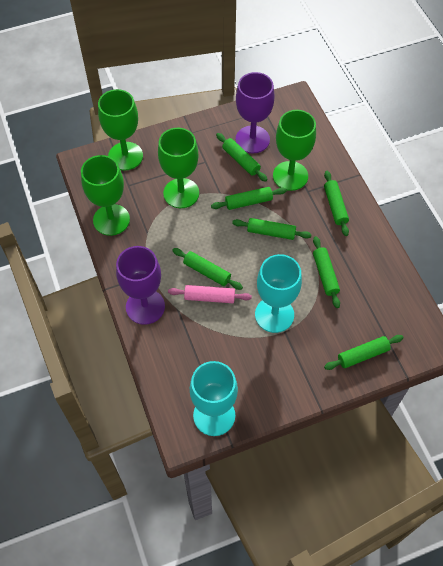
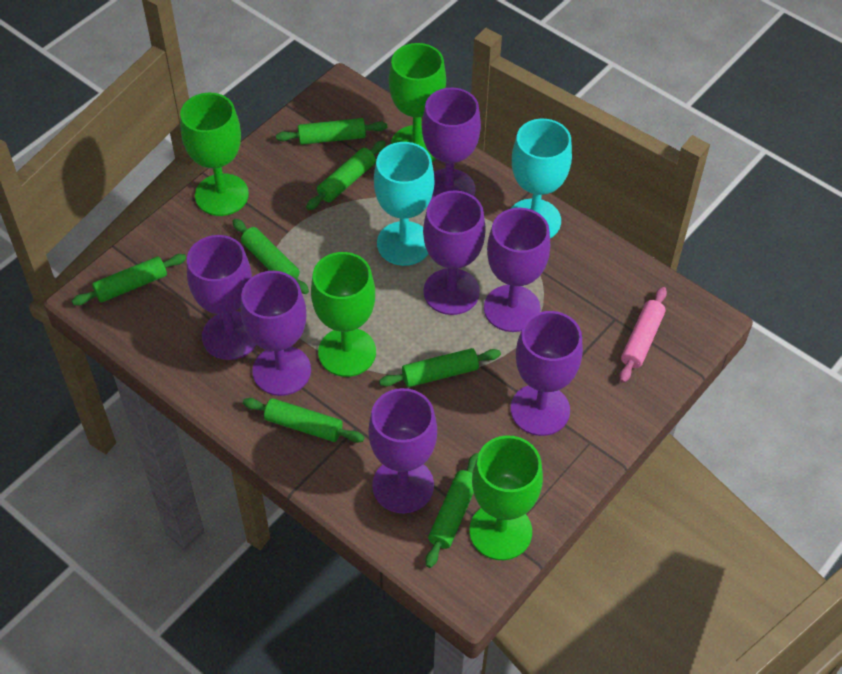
purple goblet: 2 -> 7

